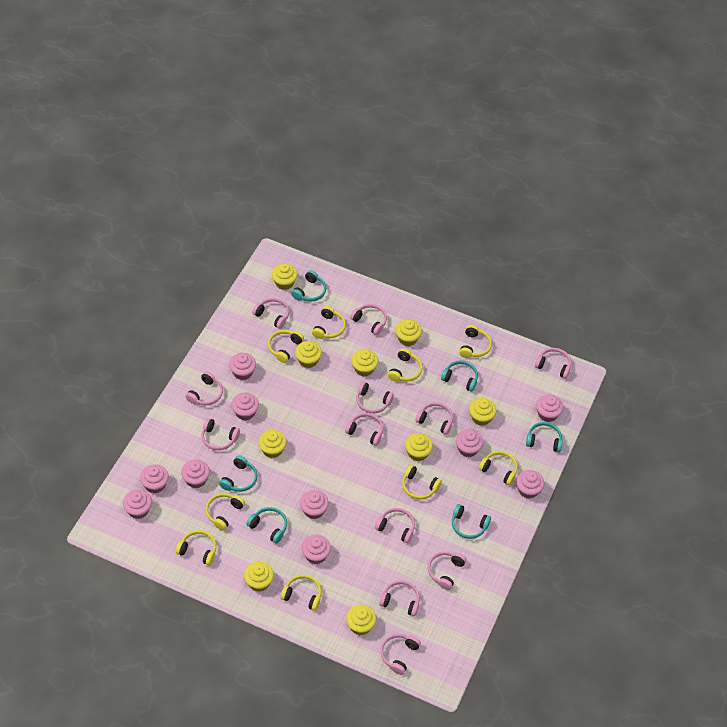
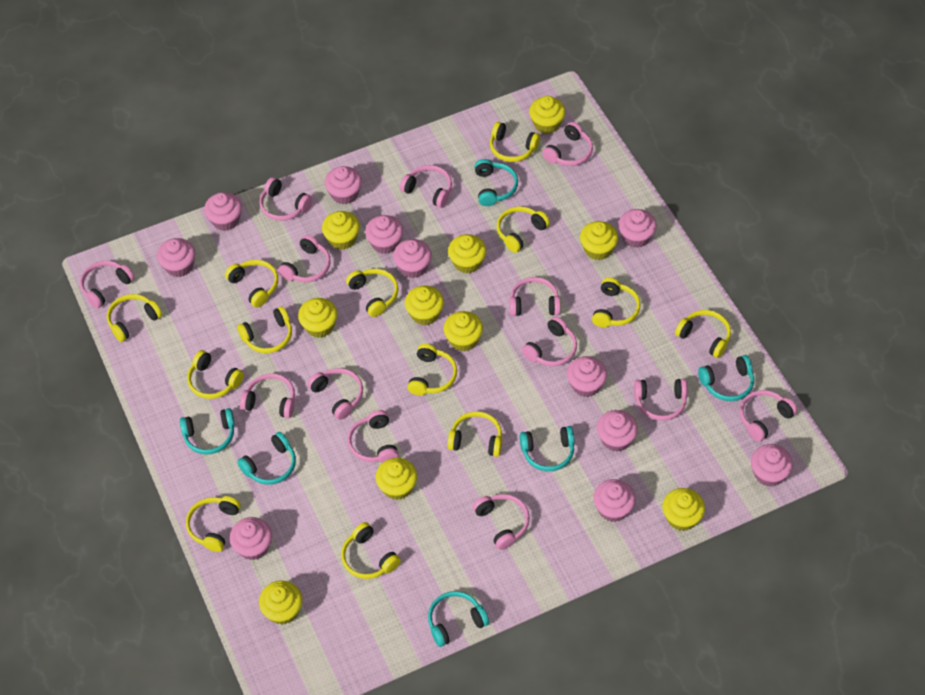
pink cupcake: 10 -> 11
pink headphones: 12 -> 13
yellow cupcake: 9 -> 10
yellow headphones: 9 -> 13

